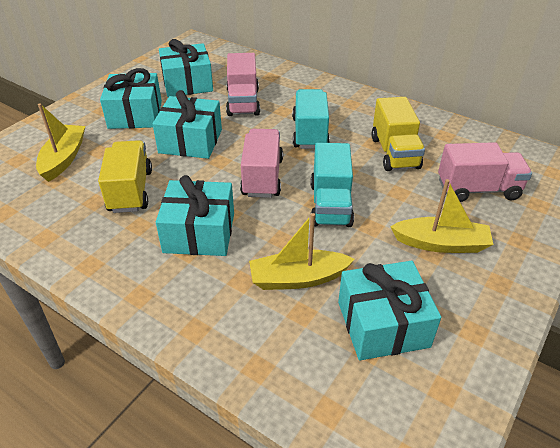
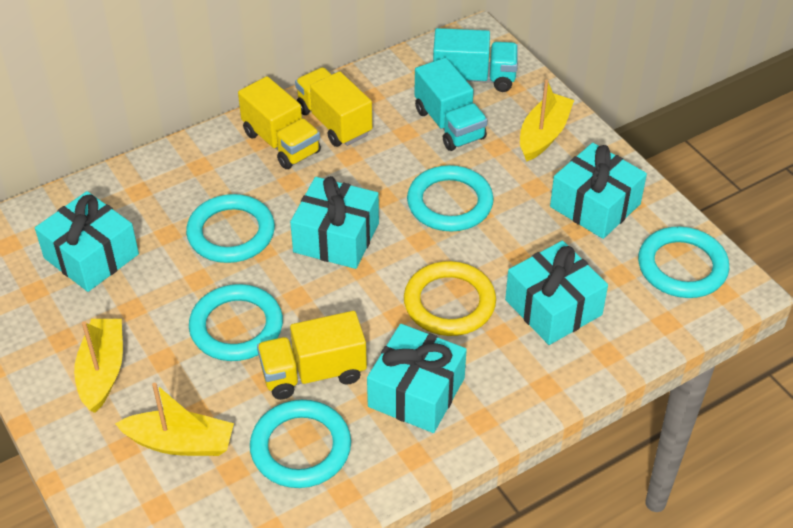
pink truck: 3 -> 0
turquoise ring: 0 -> 5
yellow ring: 0 -> 1
yellow truck: 2 -> 3

